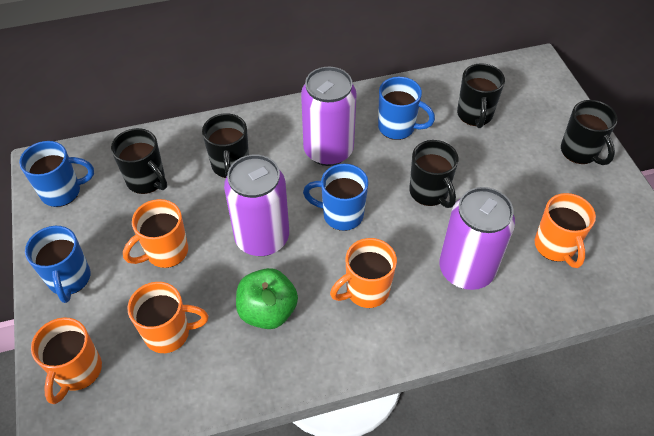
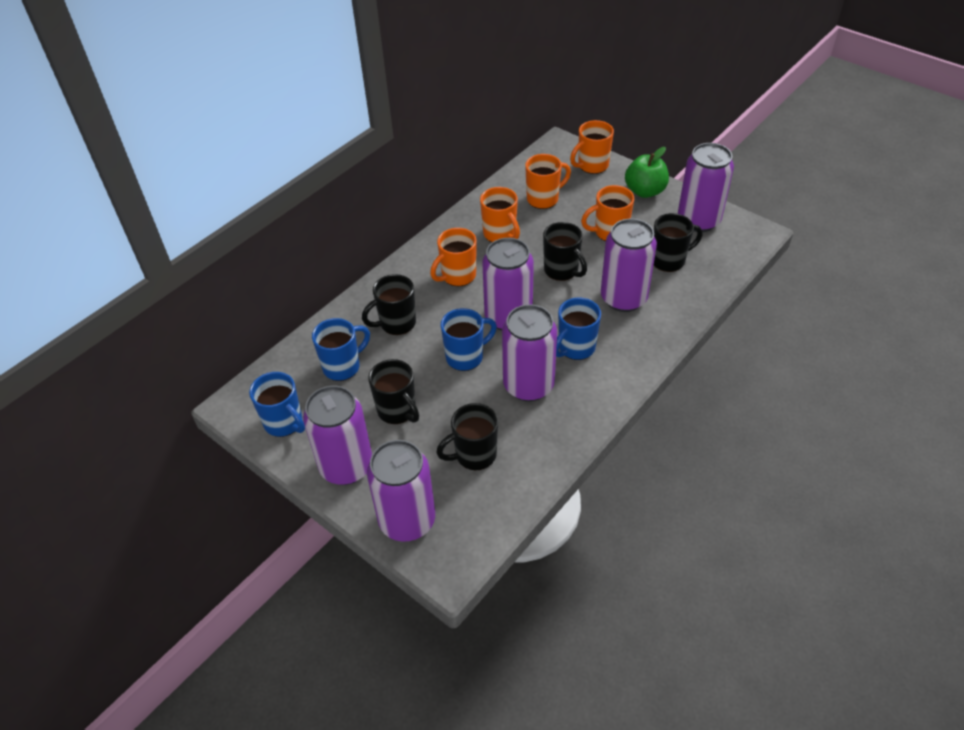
purple can: 3 -> 6

